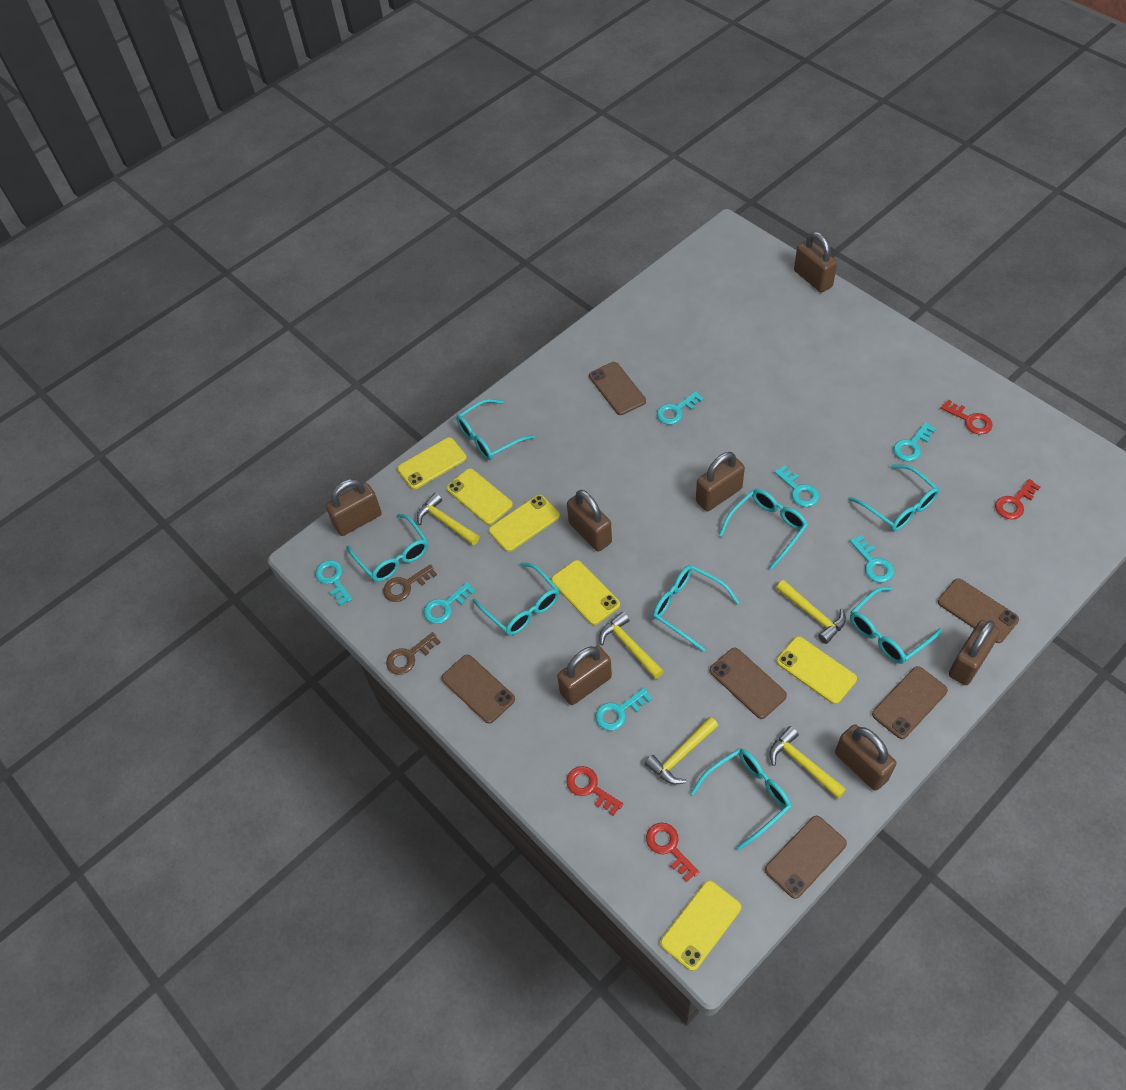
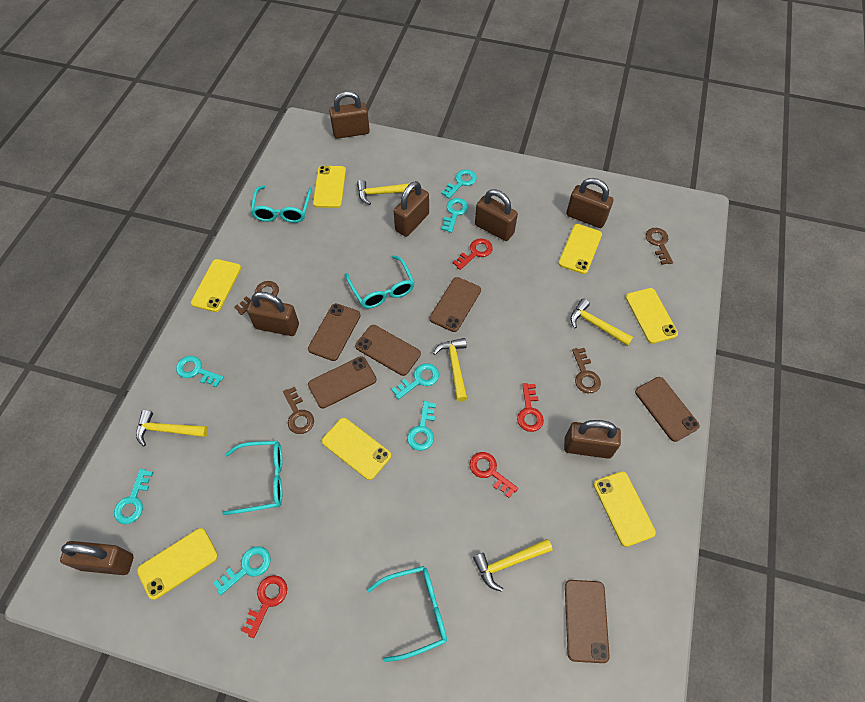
brown key: 2 -> 4
turquoise glasses: 8 -> 4
yellow phone: 6 -> 7

